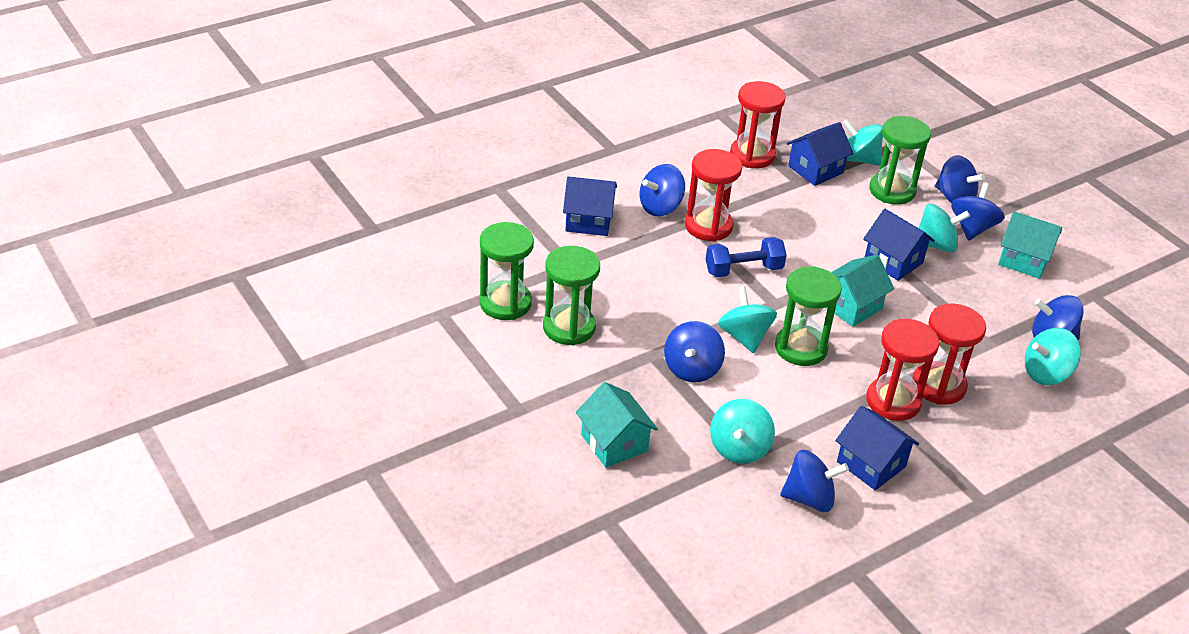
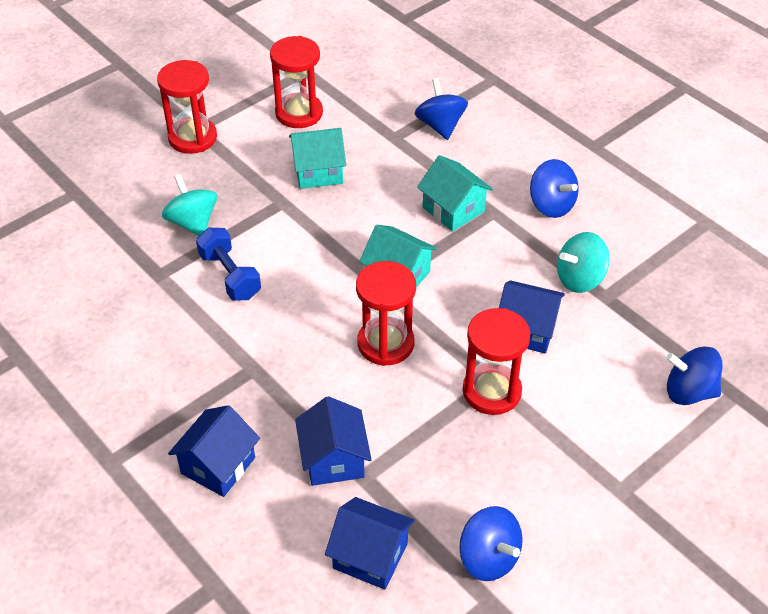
blue spinning top: 6 -> 4
green hourglass: 4 -> 0
turquoise spinning top: 5 -> 2

